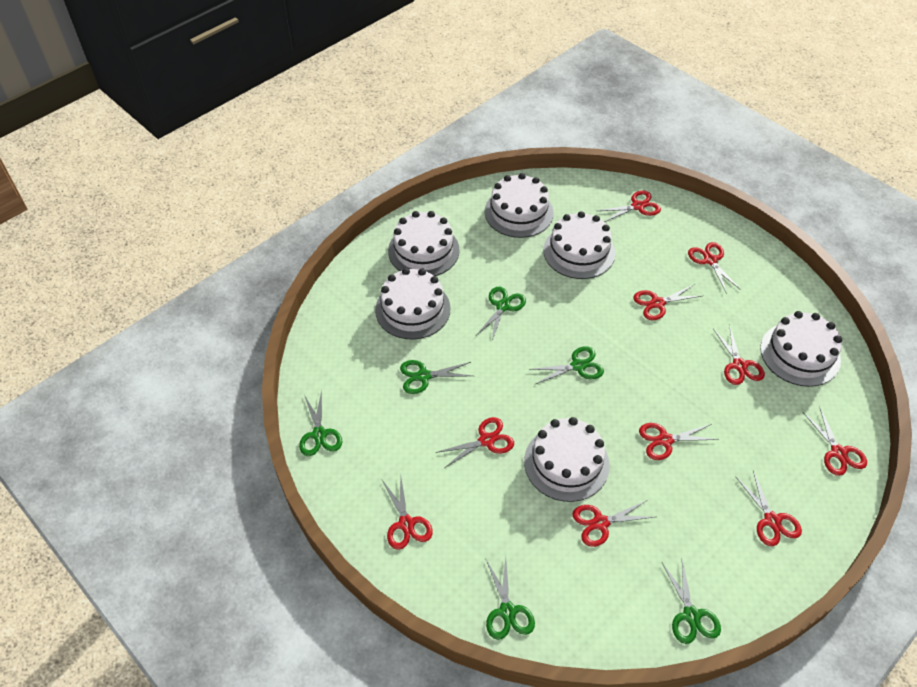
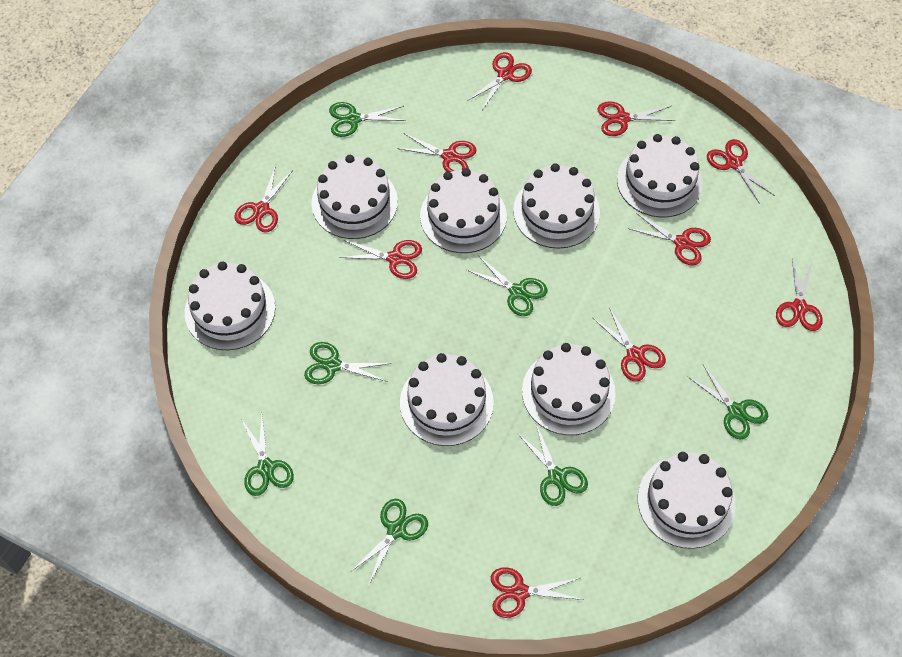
green scissors: 6 -> 7
white cake: 6 -> 8

